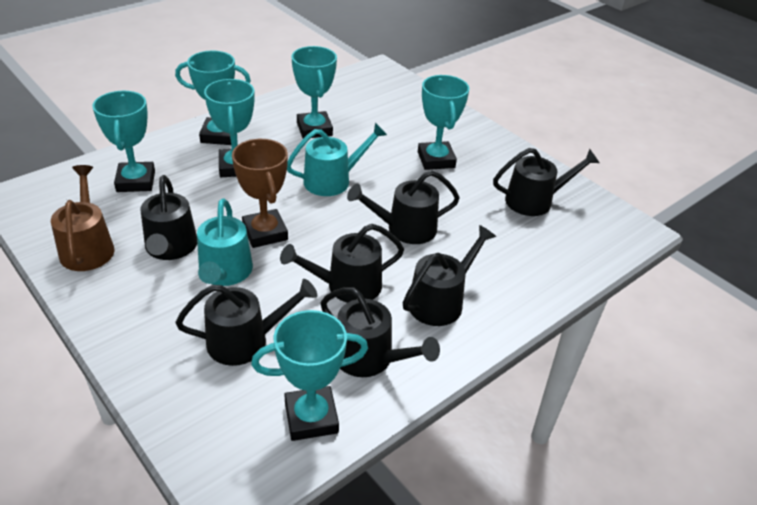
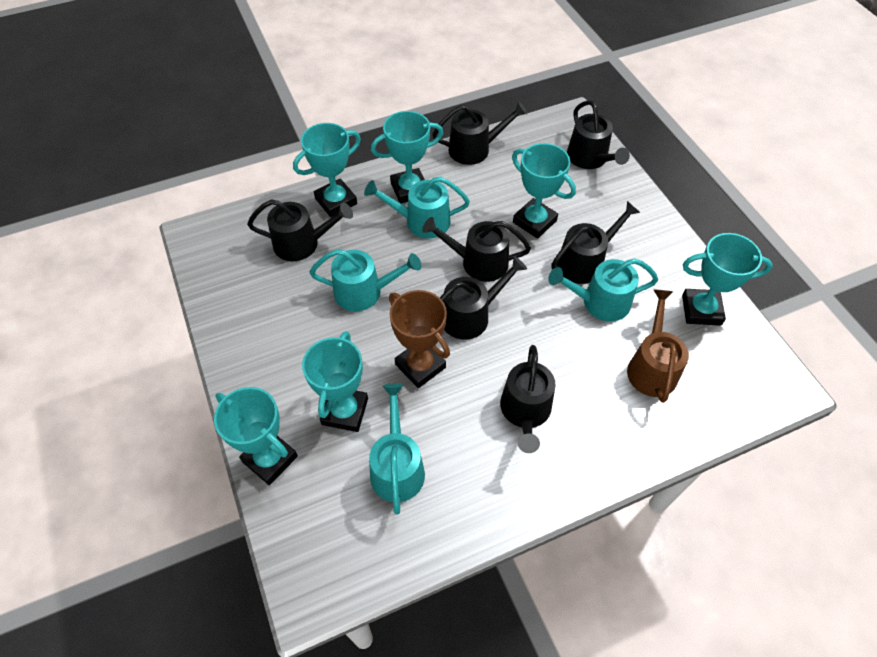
turquoise watering can: 2 -> 4

